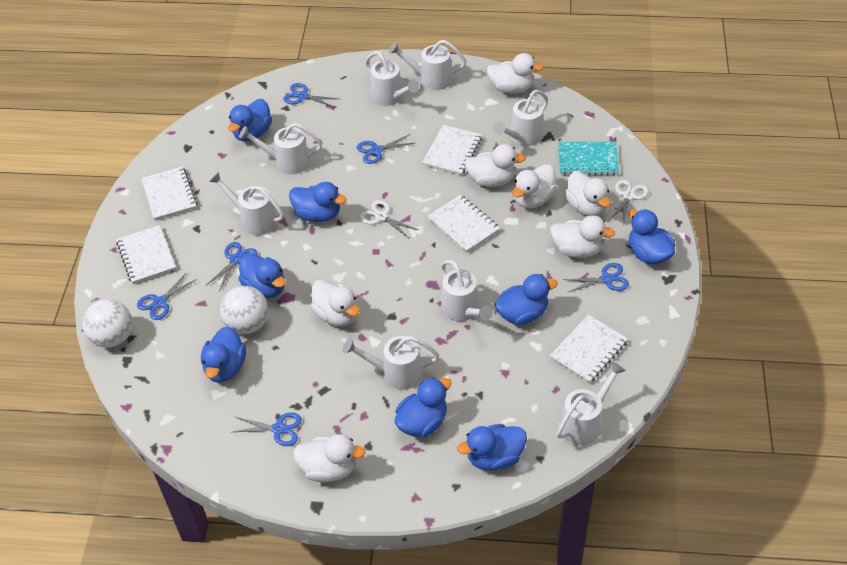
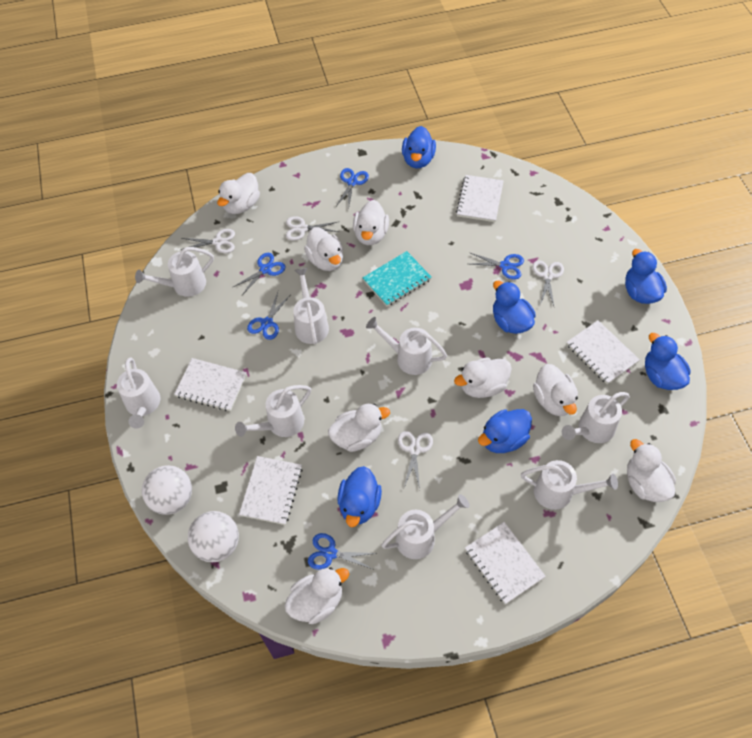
blue duck: 8 -> 6
blue scissors: 6 -> 5
white duck: 7 -> 8
white scissors: 2 -> 4

